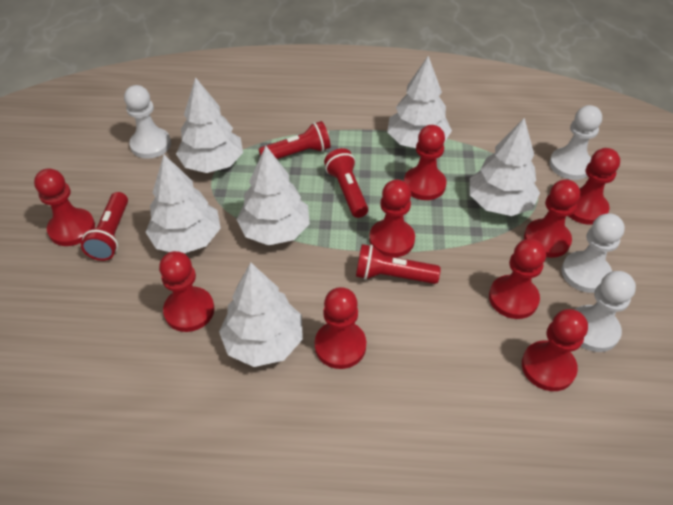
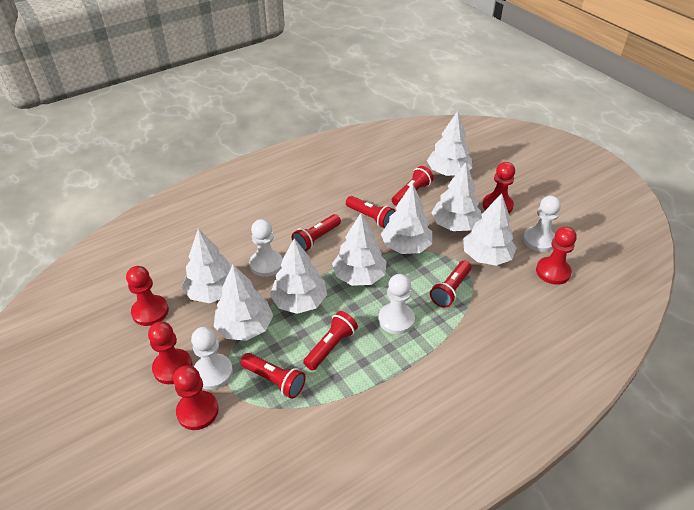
red flashlight: 4 -> 6
red pawn: 9 -> 5
white tree: 6 -> 8

